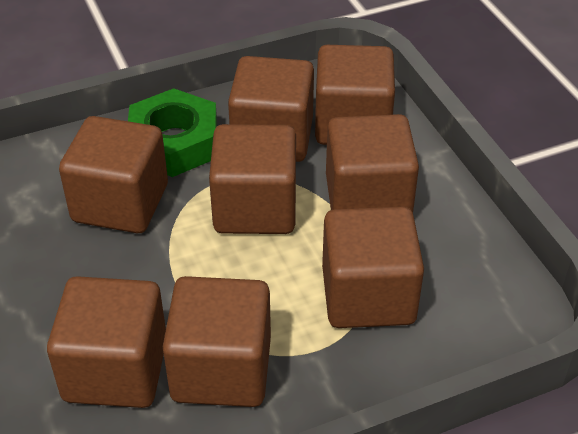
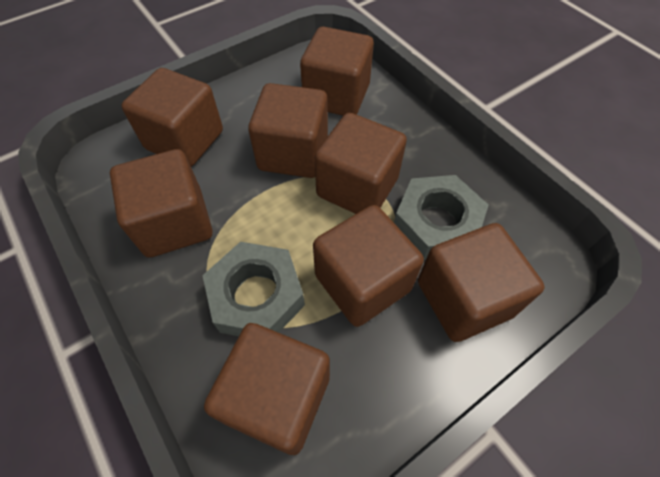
green nut: 1 -> 0
grey nut: 0 -> 2

